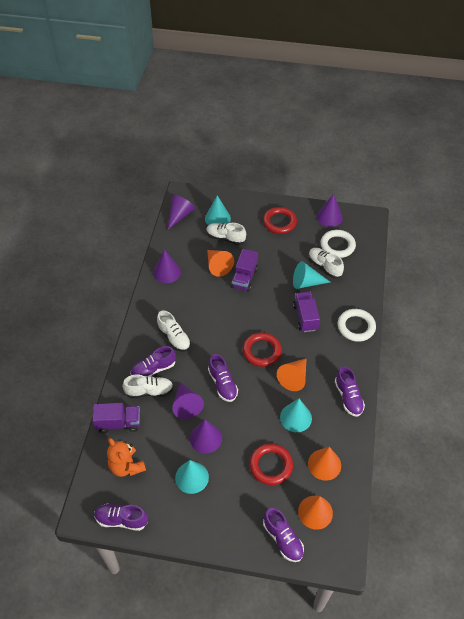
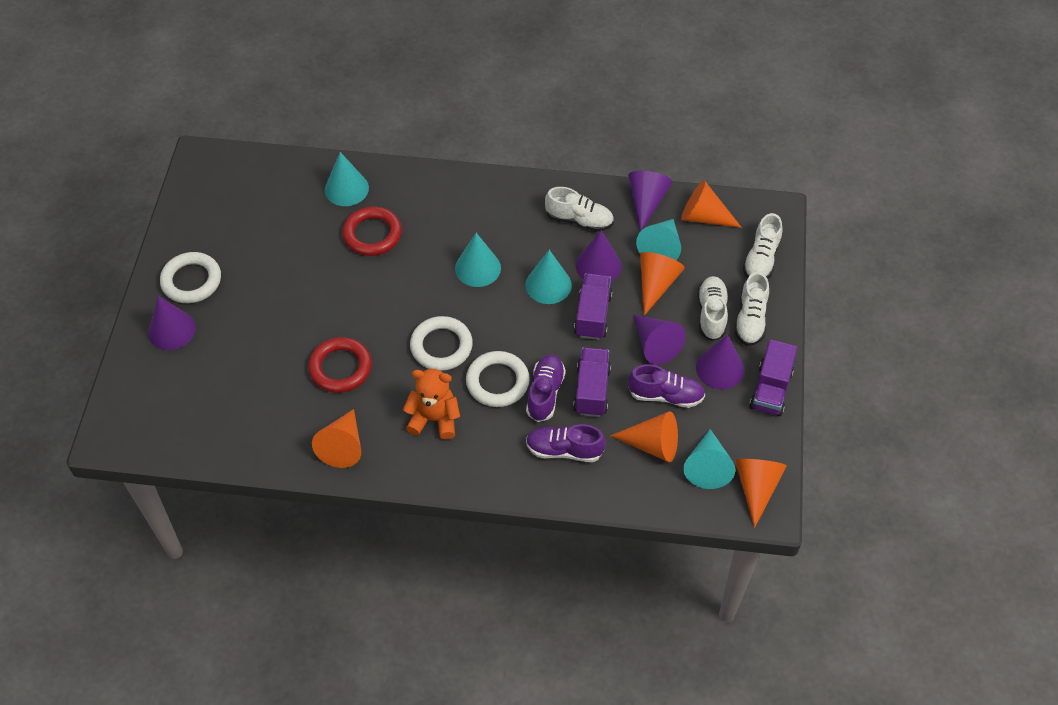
orange cone: 4 -> 5
purple shoe: 5 -> 3
red ring: 3 -> 2
turquoise cone: 4 -> 5
white ring: 2 -> 3

